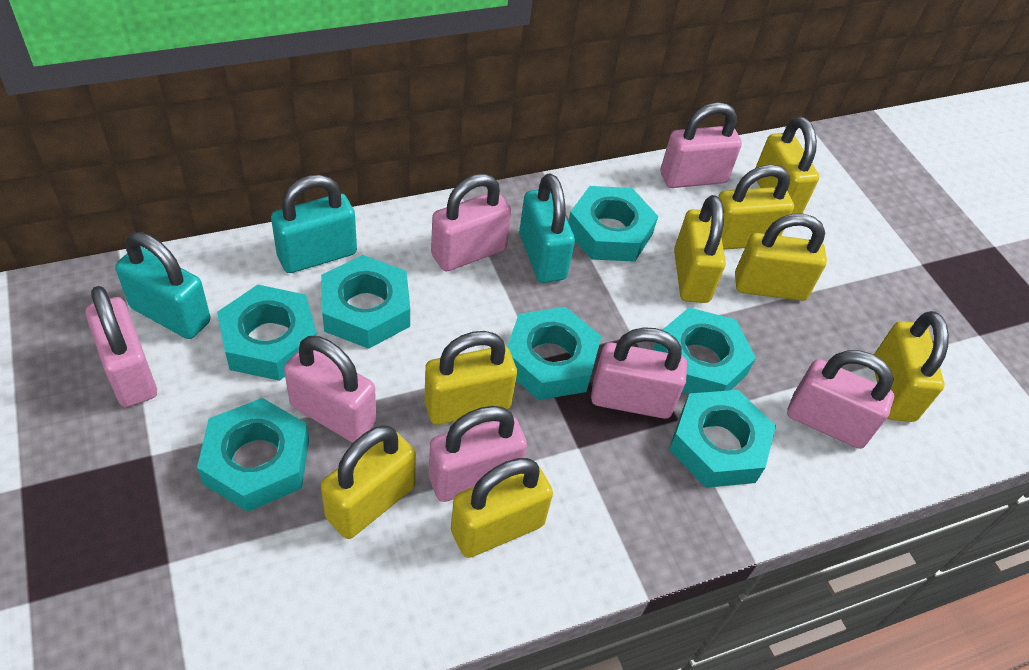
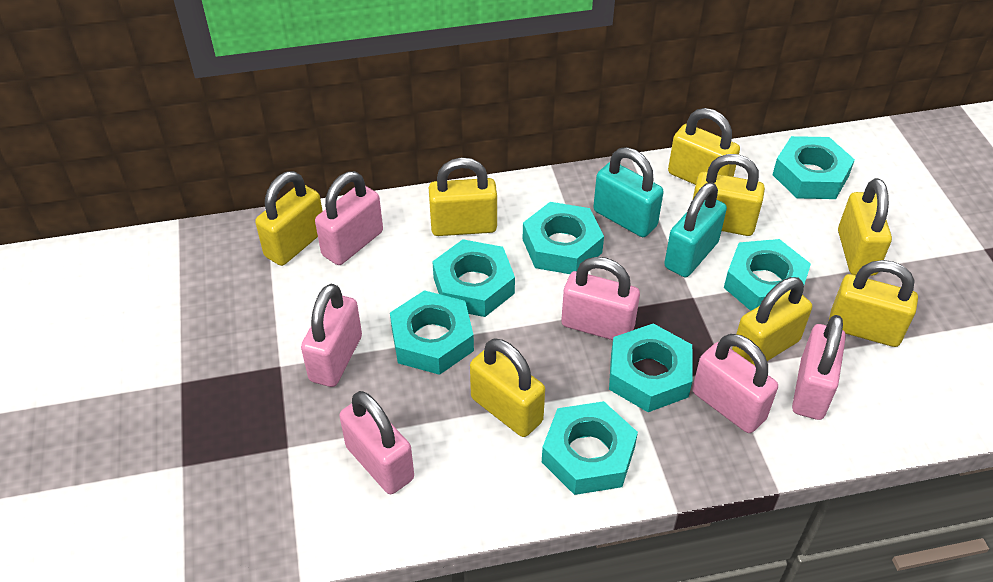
pink padlock: 7 -> 6
turquoise padlock: 3 -> 2

